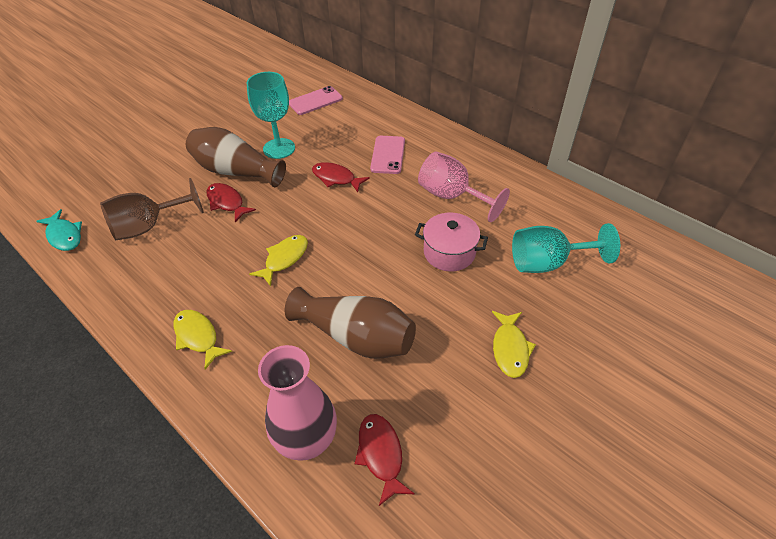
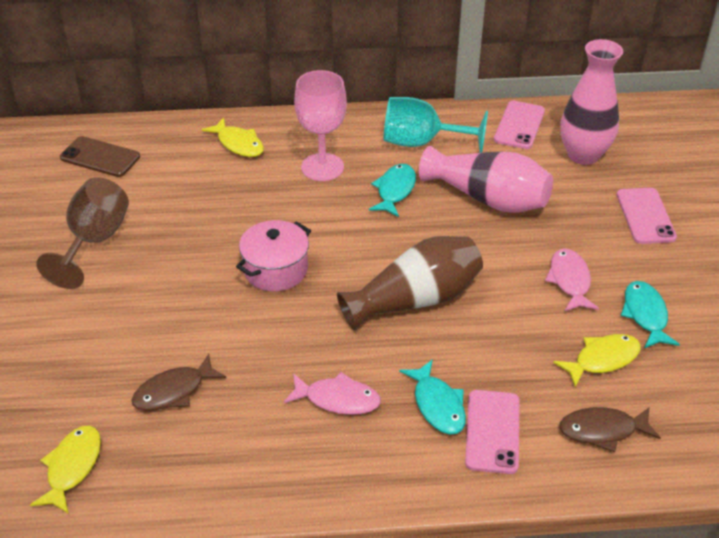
brown fish: 0 -> 2
brown phone: 0 -> 1
brown vase: 2 -> 1
pink fish: 0 -> 2
pink phone: 2 -> 3
pink vase: 1 -> 2
red fish: 3 -> 0
turquoise fish: 1 -> 3
turquoise goblet: 2 -> 1

